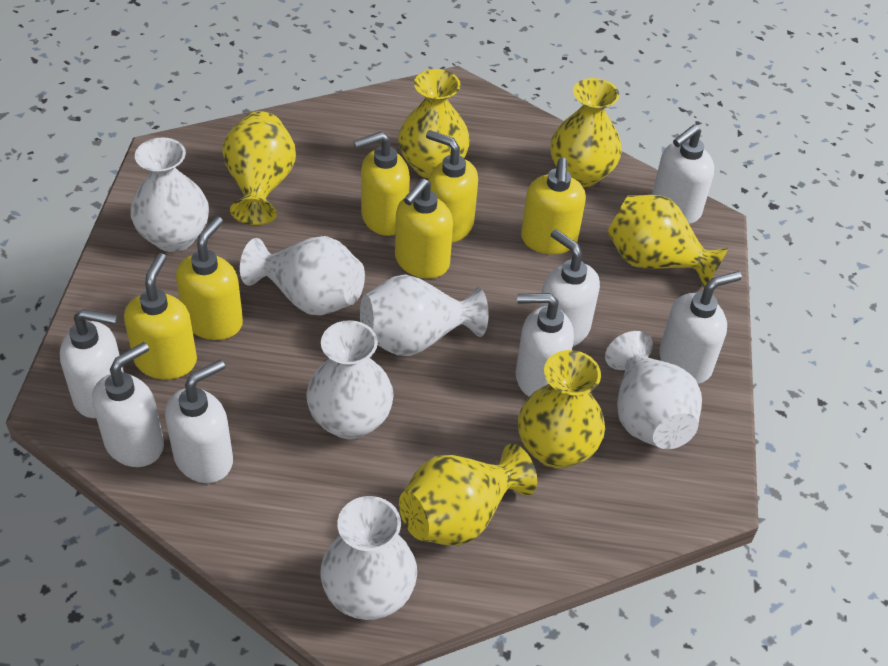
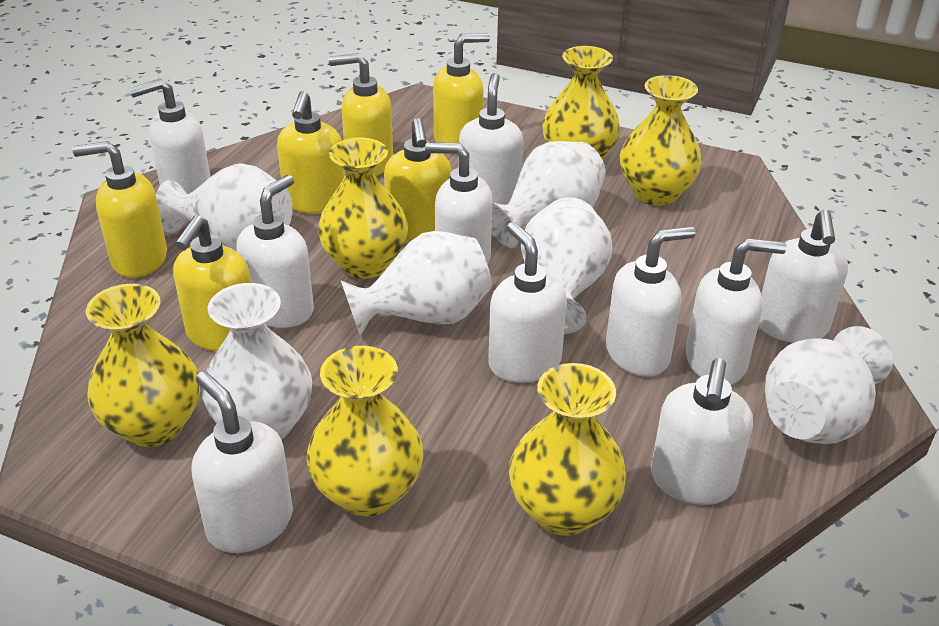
white soap dispenser: 7 -> 10

